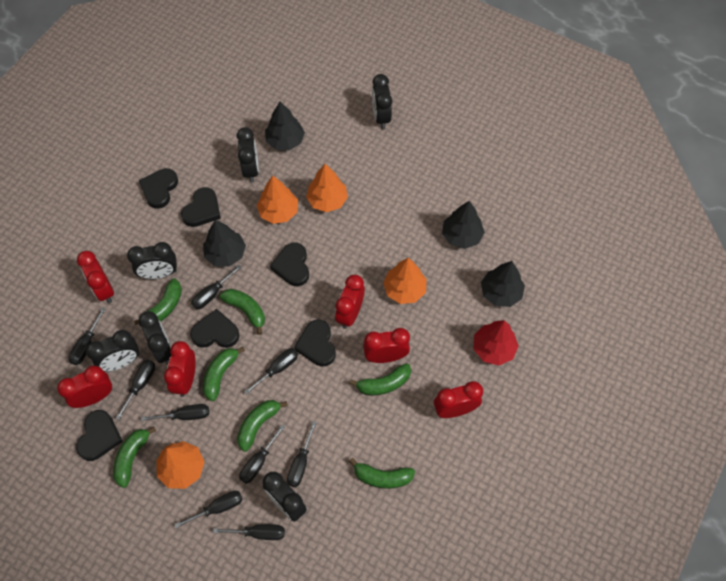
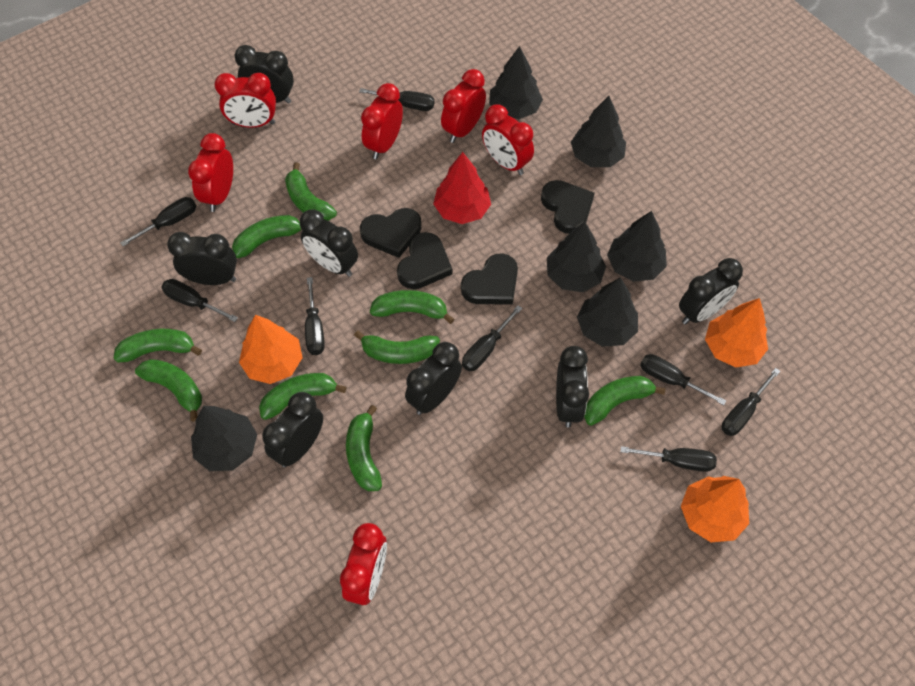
black clock: 6 -> 7
black heart: 6 -> 4
black screwdriver: 9 -> 8
black tree: 4 -> 6
green banana: 7 -> 9
orange tree: 4 -> 3

